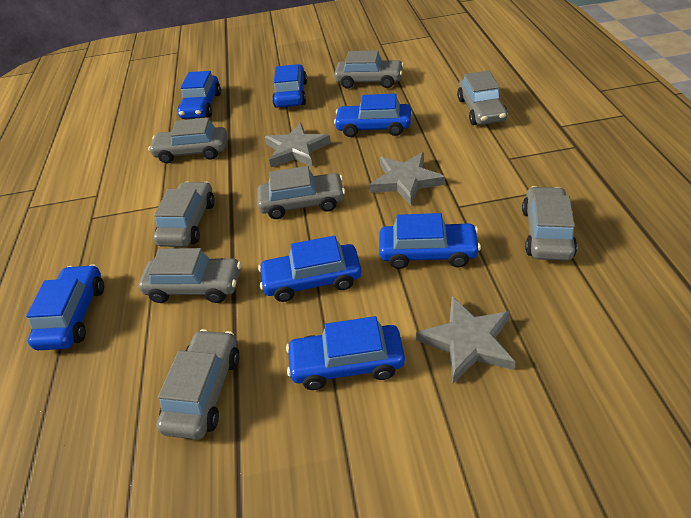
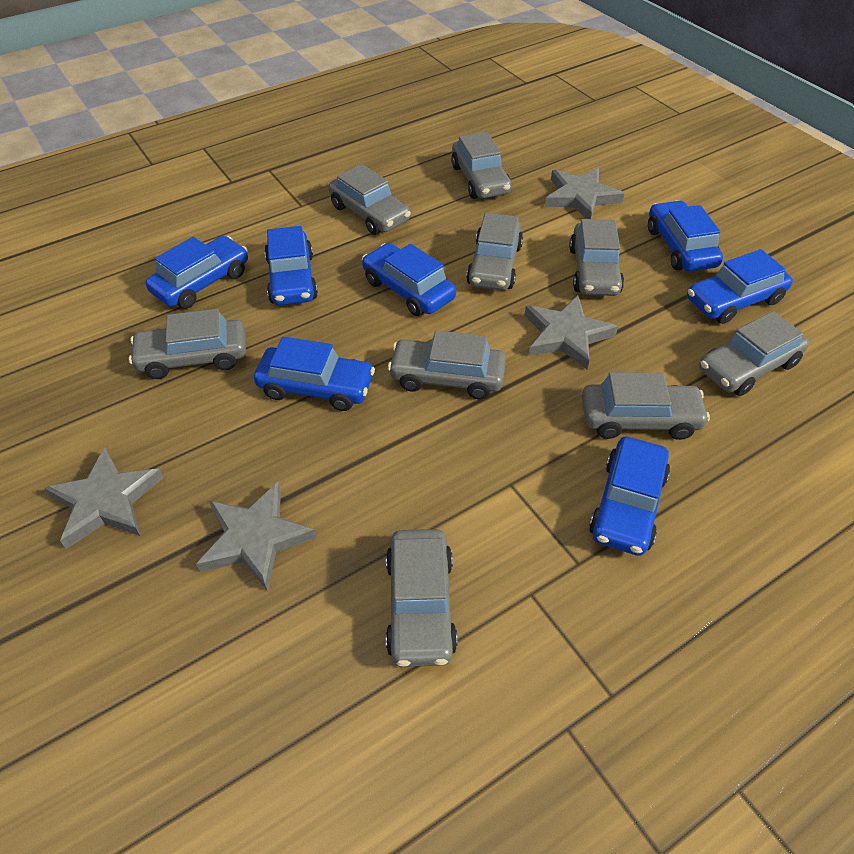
grey car: 8 -> 9
grey star: 3 -> 4

